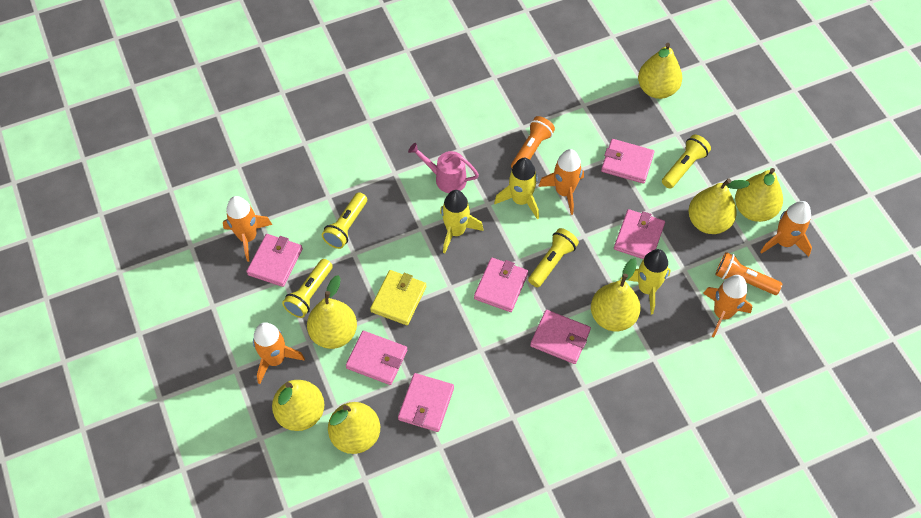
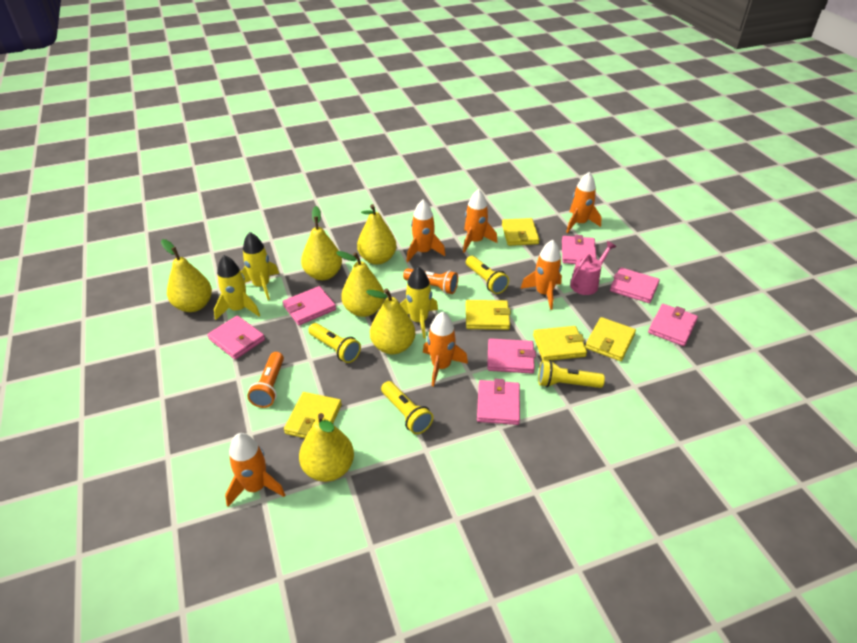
orange rocket: 5 -> 6
yellow pear: 7 -> 6
yellow wallet: 1 -> 5

